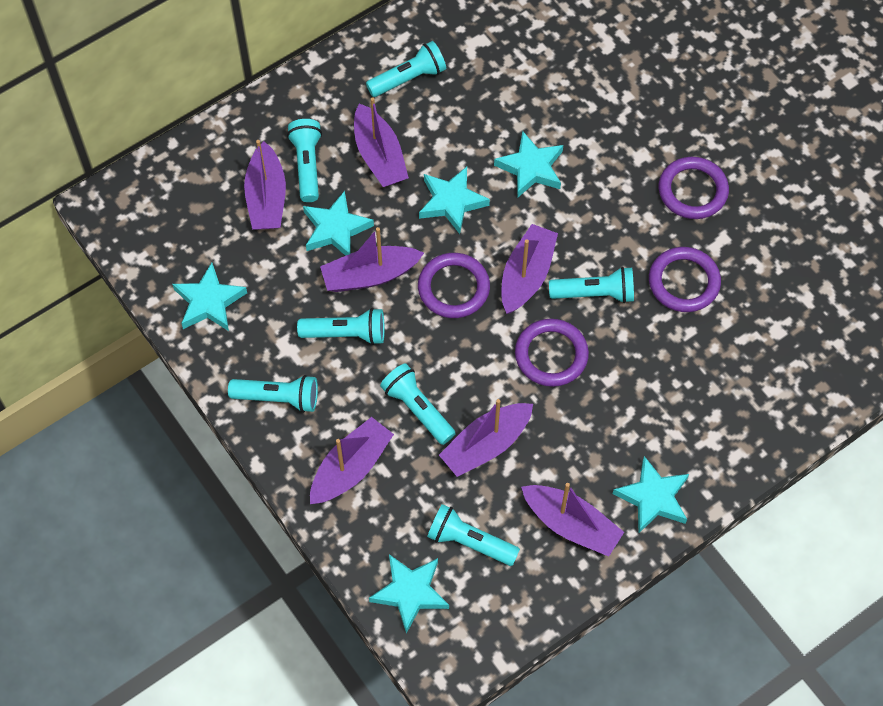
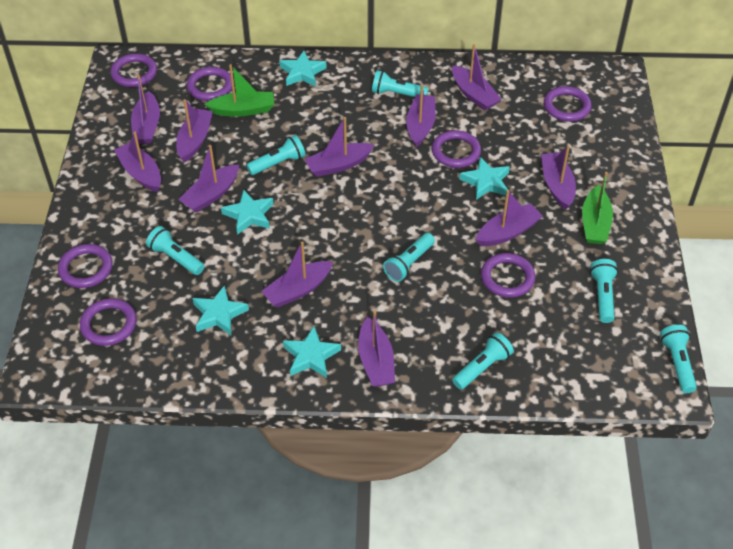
green boat: 0 -> 2
purple boat: 7 -> 11
purple ring: 4 -> 7
turquoise star: 6 -> 5

